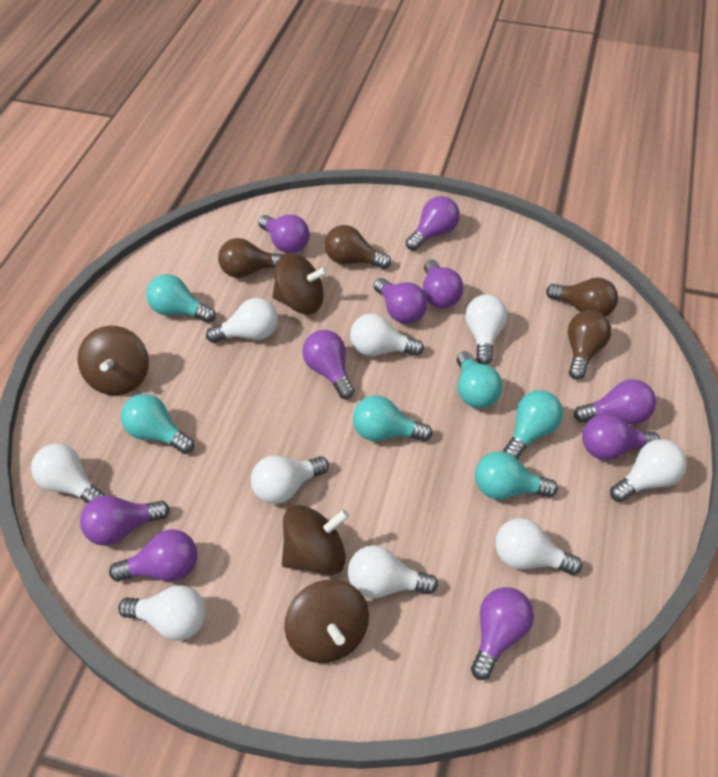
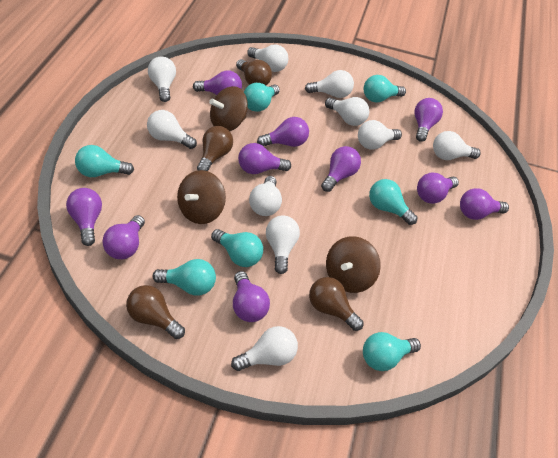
brown spinning top: 4 -> 3
turquoise light bulb: 6 -> 7
white light bulb: 9 -> 10

